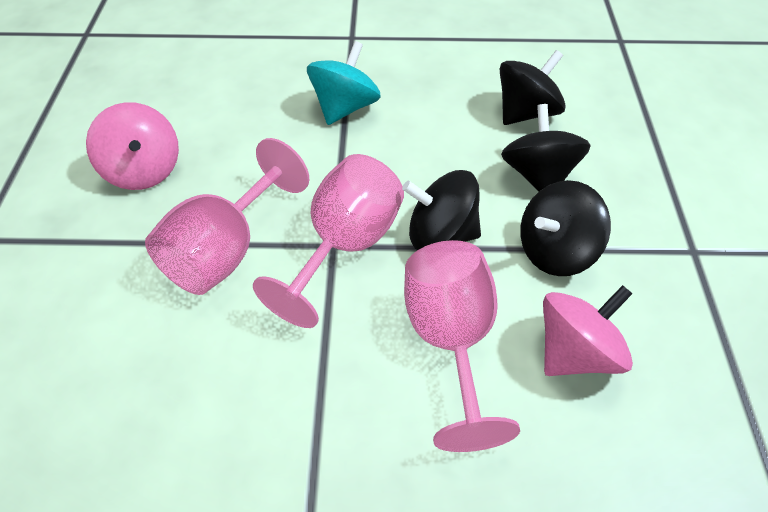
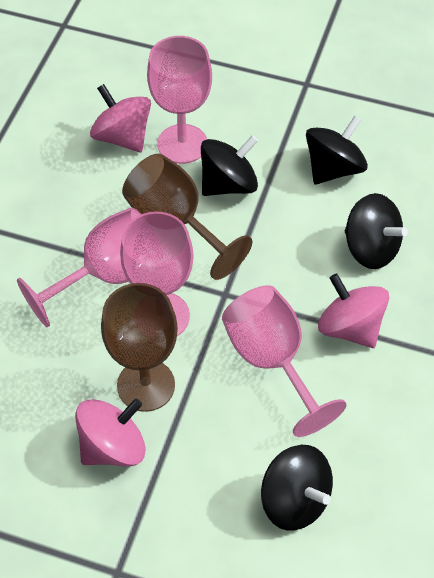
brown goblet: 0 -> 2
pink goblet: 3 -> 4
pink spinning top: 2 -> 3
turquoise spinning top: 1 -> 0

